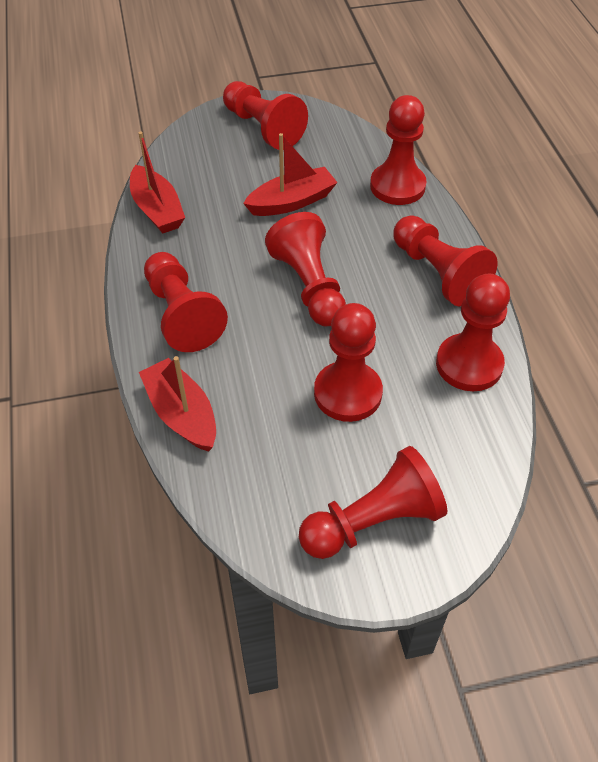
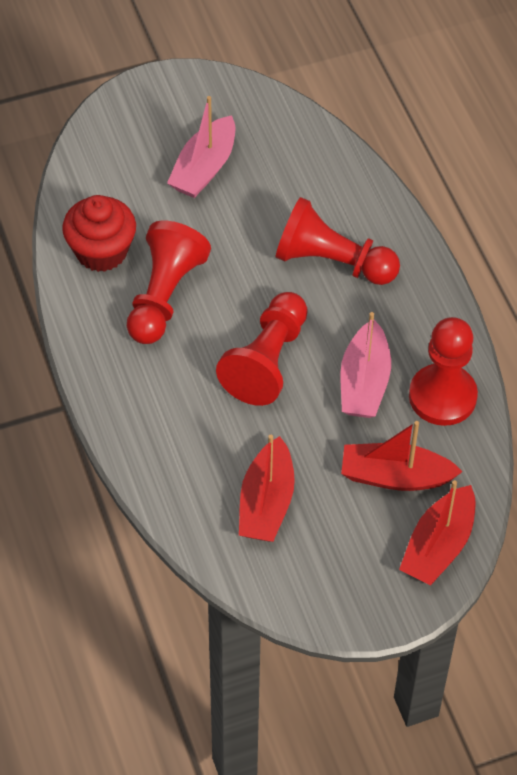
pink boat: 0 -> 2
red cupcake: 0 -> 1
red pawn: 8 -> 4

